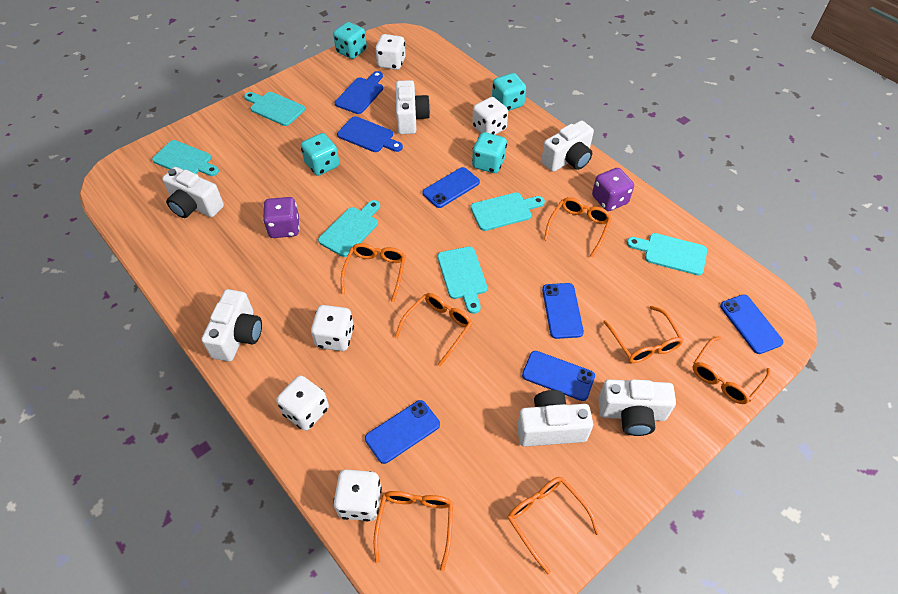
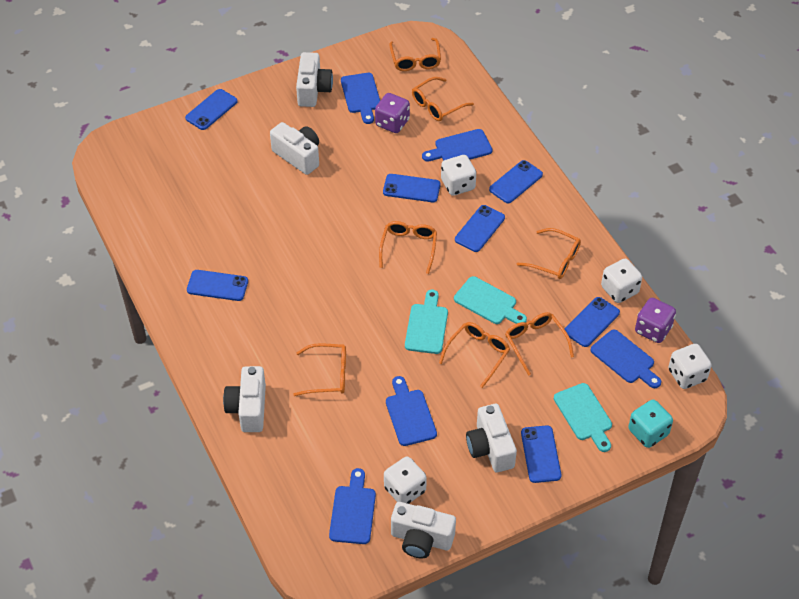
blue cutting board: 2 -> 5
blue phone: 5 -> 7
turquoise cutting board: 6 -> 3
turquoise dice: 4 -> 1
white camera: 6 -> 5
white dice: 5 -> 4

